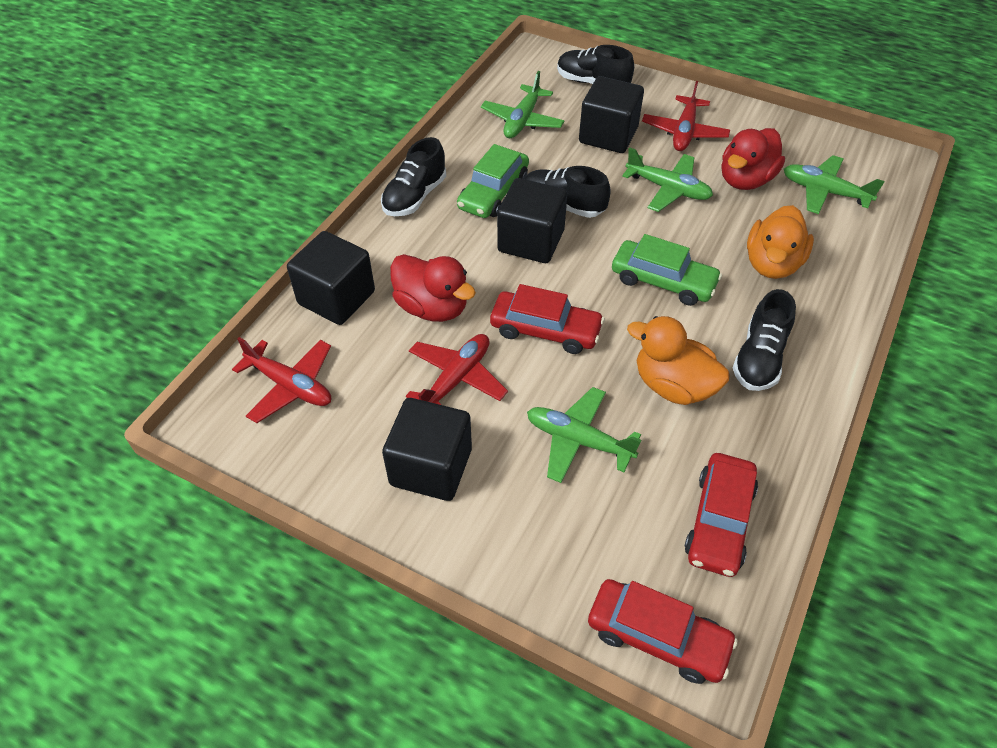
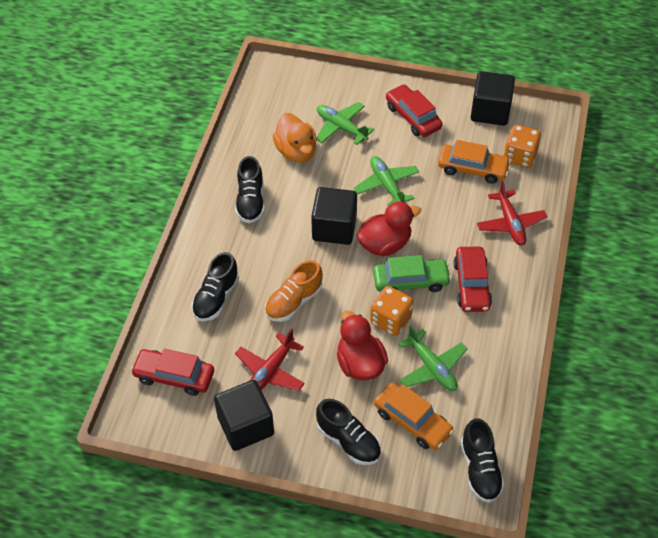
black cube: 4 -> 3
green car: 2 -> 1
green plane: 4 -> 3
orange car: 0 -> 2
orange dice: 0 -> 2
orange duck: 2 -> 1
orange shoe: 0 -> 1
red plane: 3 -> 2

